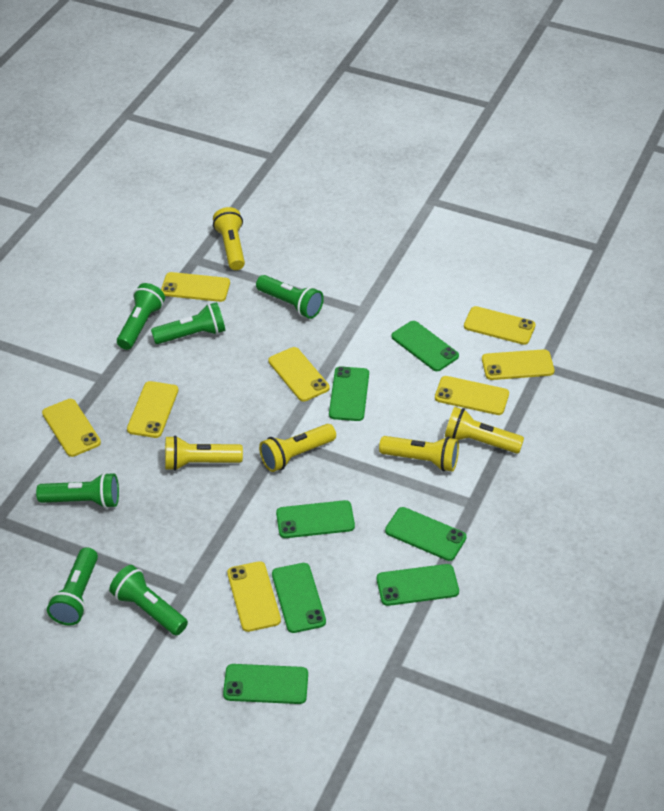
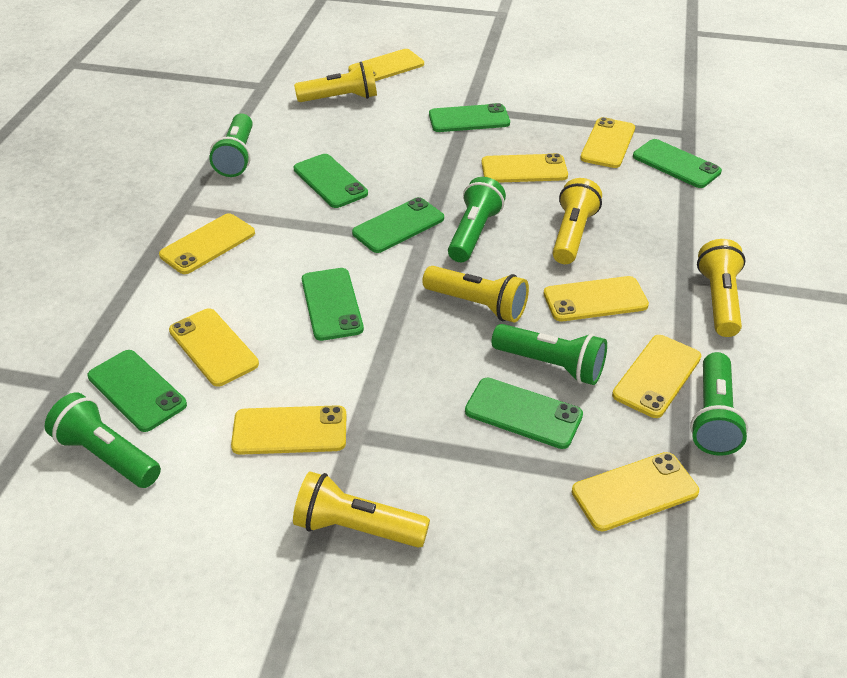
green flashlight: 6 -> 5
yellow phone: 8 -> 9

